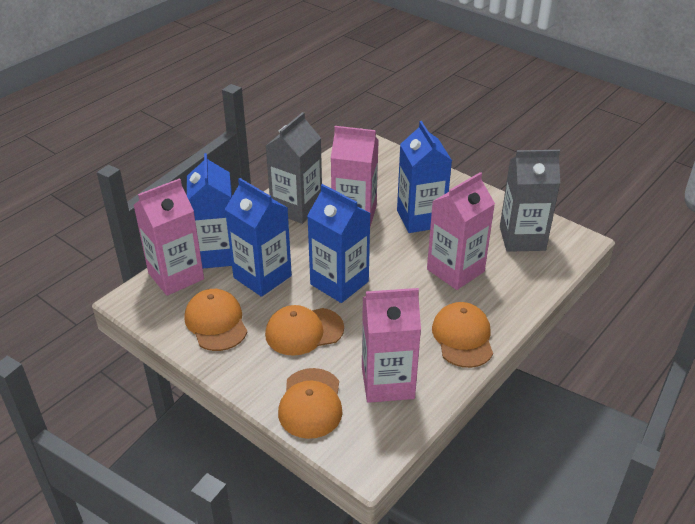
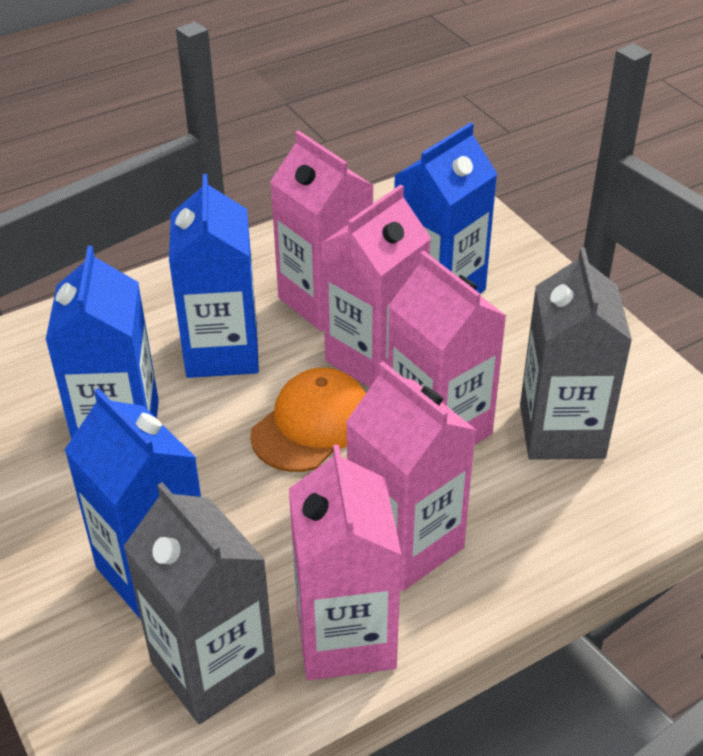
orange cap: 4 -> 1
pink carton: 4 -> 5

